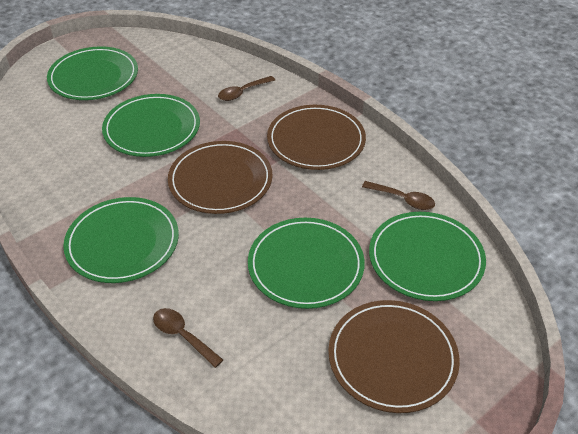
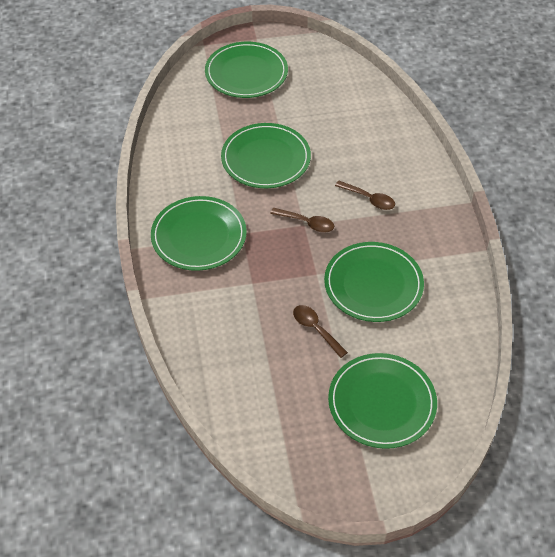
brown plate: 3 -> 0

